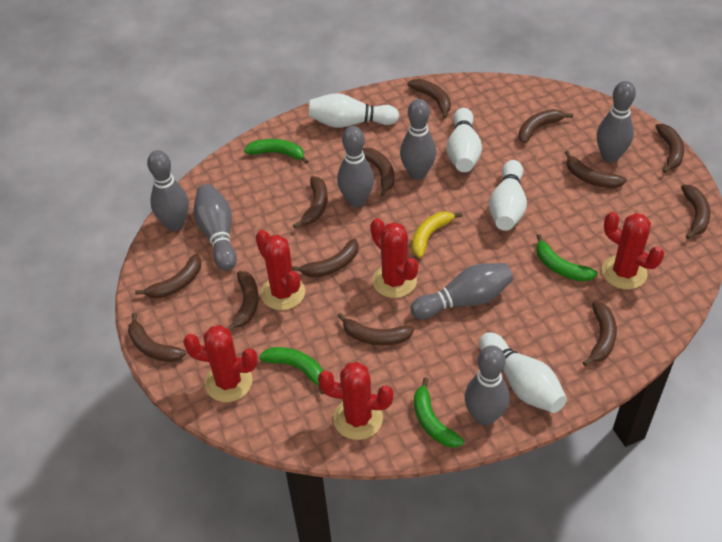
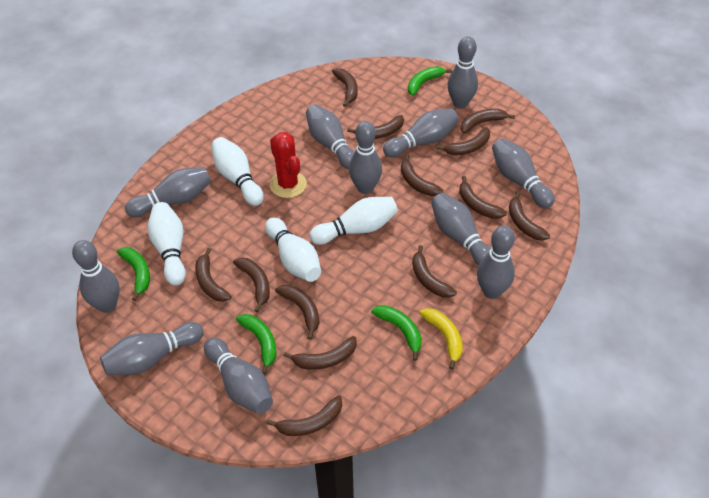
grey bowling pin: 7 -> 11
red cactus: 5 -> 1

